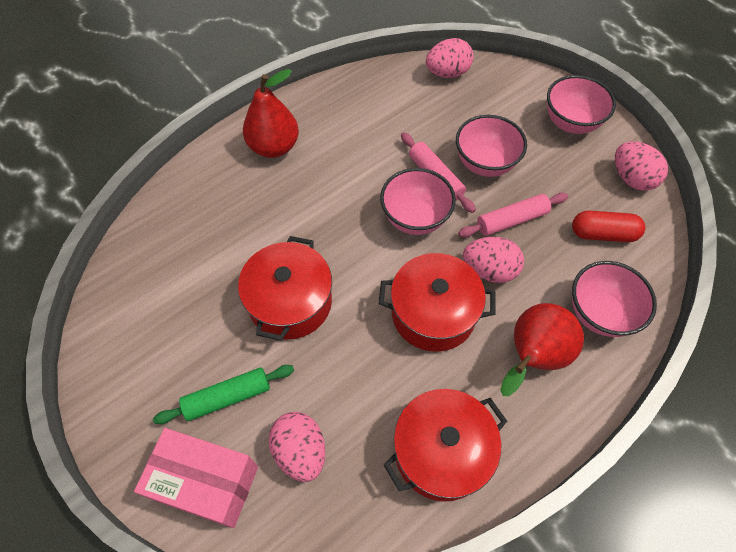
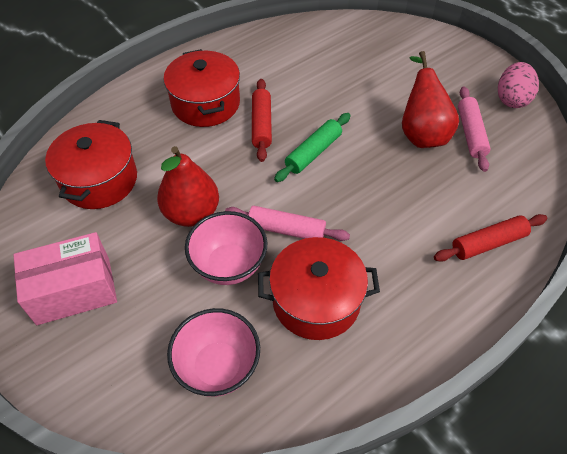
pink bowl: 4 -> 2
pink egg: 4 -> 1
red capsule: 1 -> 0
red rolling pin: 0 -> 2

